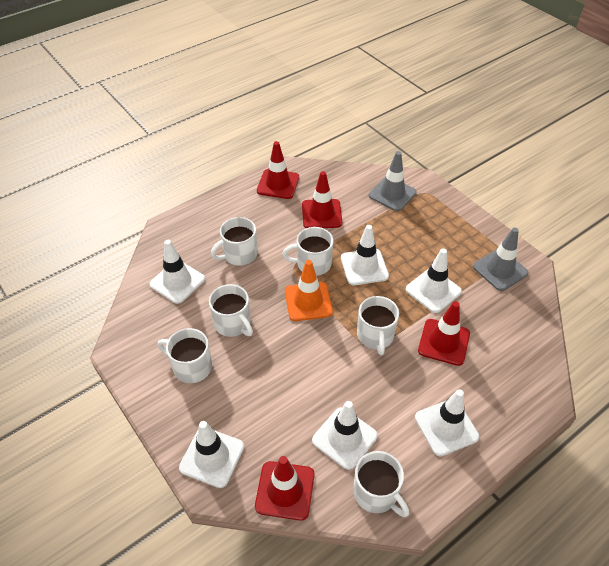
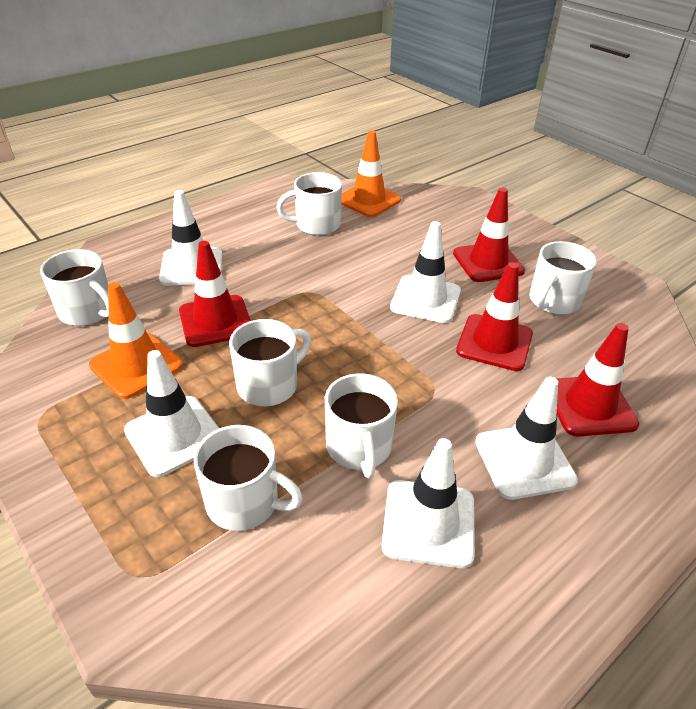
grey traffic cone: 2 -> 0
orange traffic cone: 1 -> 2
white traffic cone: 6 -> 5

